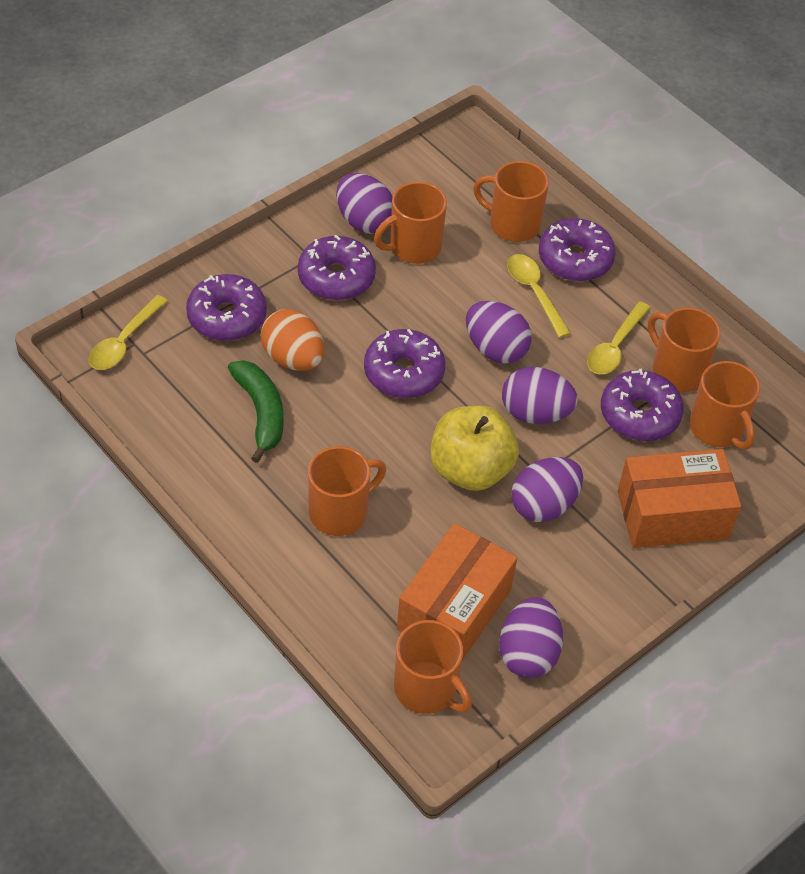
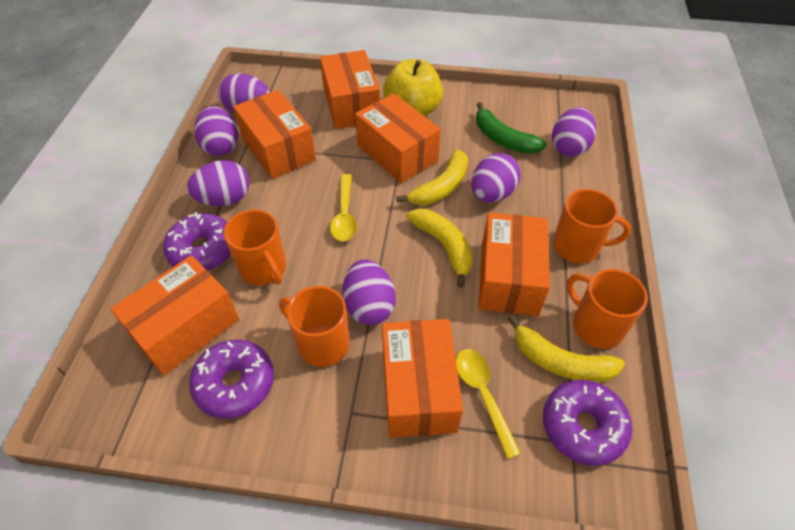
orange box: 2 -> 6
orange egg: 1 -> 0
orange mug: 6 -> 4
purple donut: 5 -> 3
purple egg: 5 -> 6
yellow banana: 0 -> 3
yellow spoon: 3 -> 2

